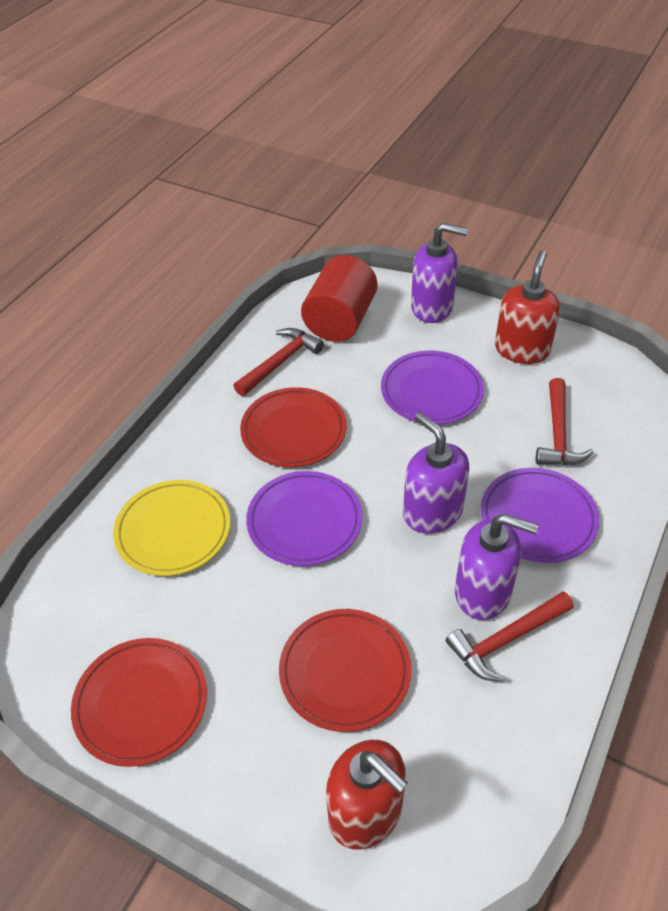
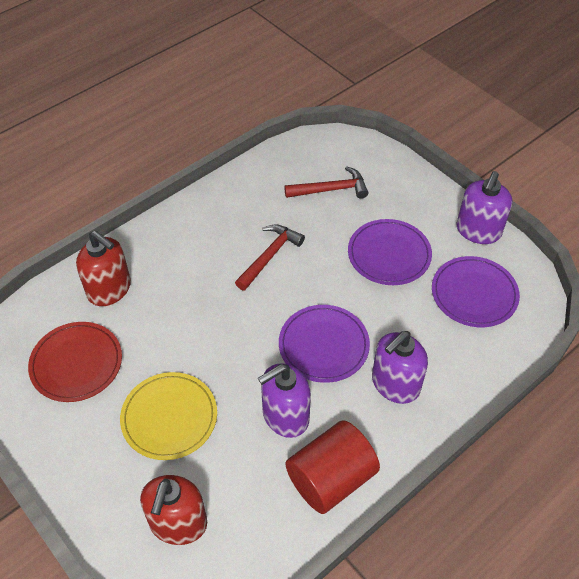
red hammer: 3 -> 2
red plate: 3 -> 1

